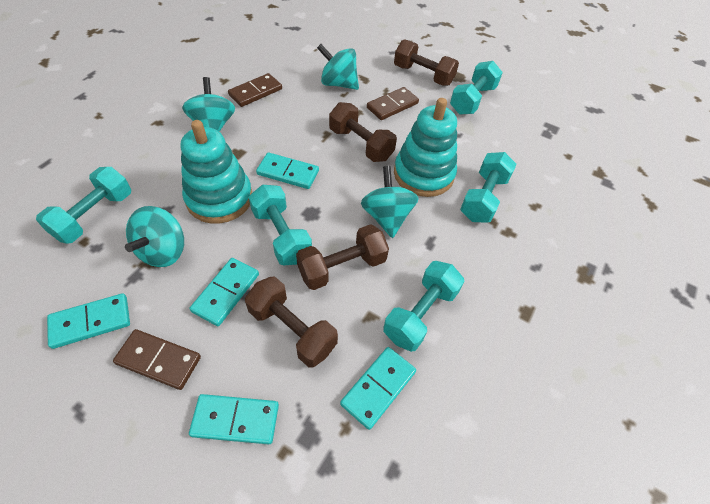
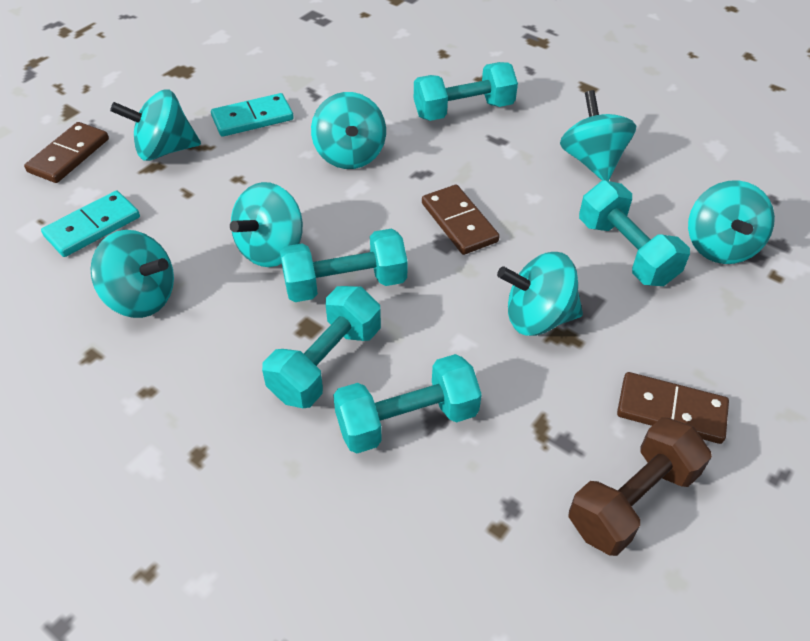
brown dumbbell: 4 -> 1
turquoise domino: 5 -> 2
turquoise spinning top: 4 -> 7
turquoise stacking toy: 2 -> 0

